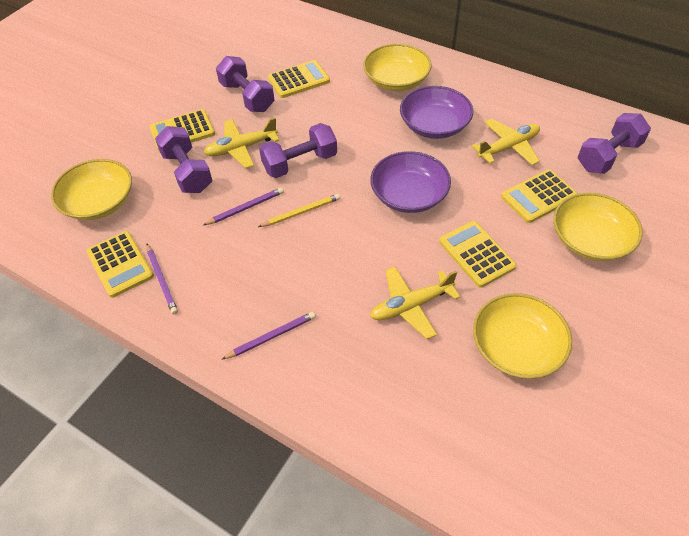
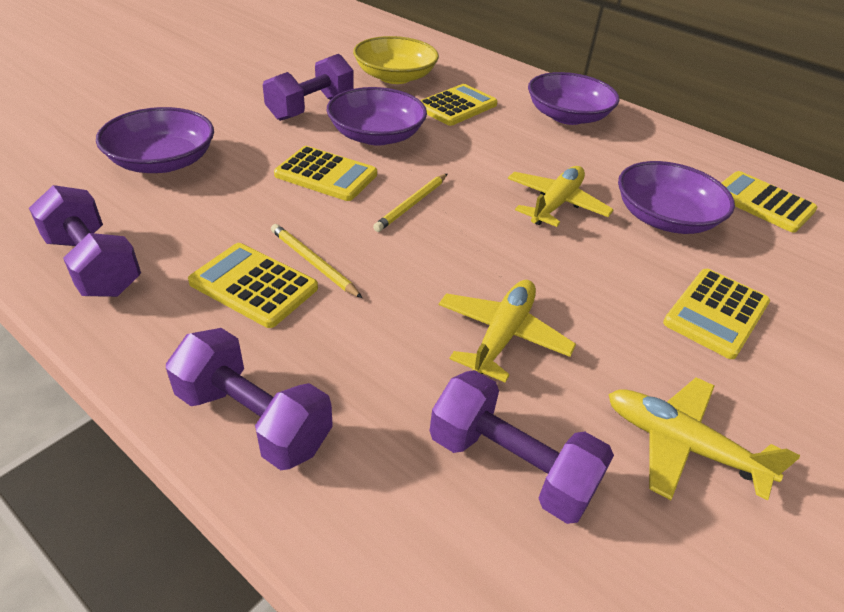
purple bowl: 2 -> 4
purple pencil: 3 -> 0
yellow bowl: 4 -> 1
yellow pencil: 1 -> 2

